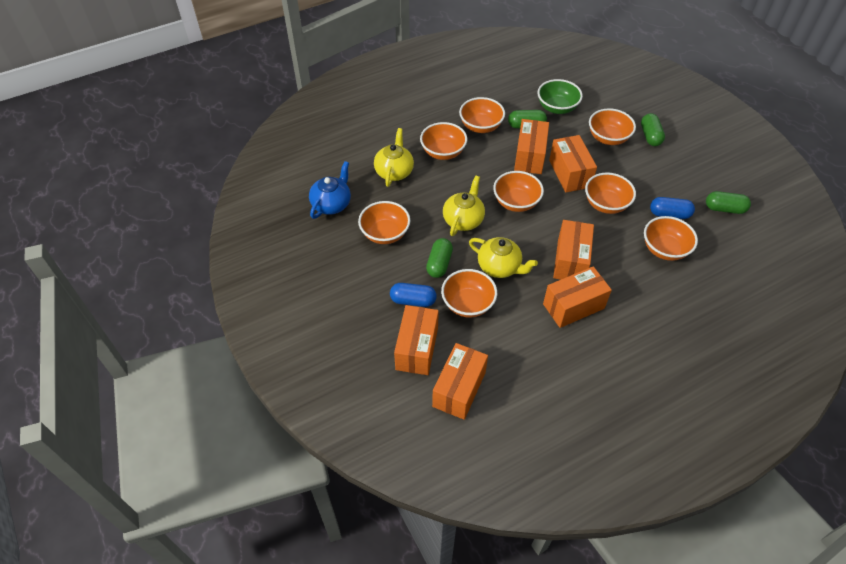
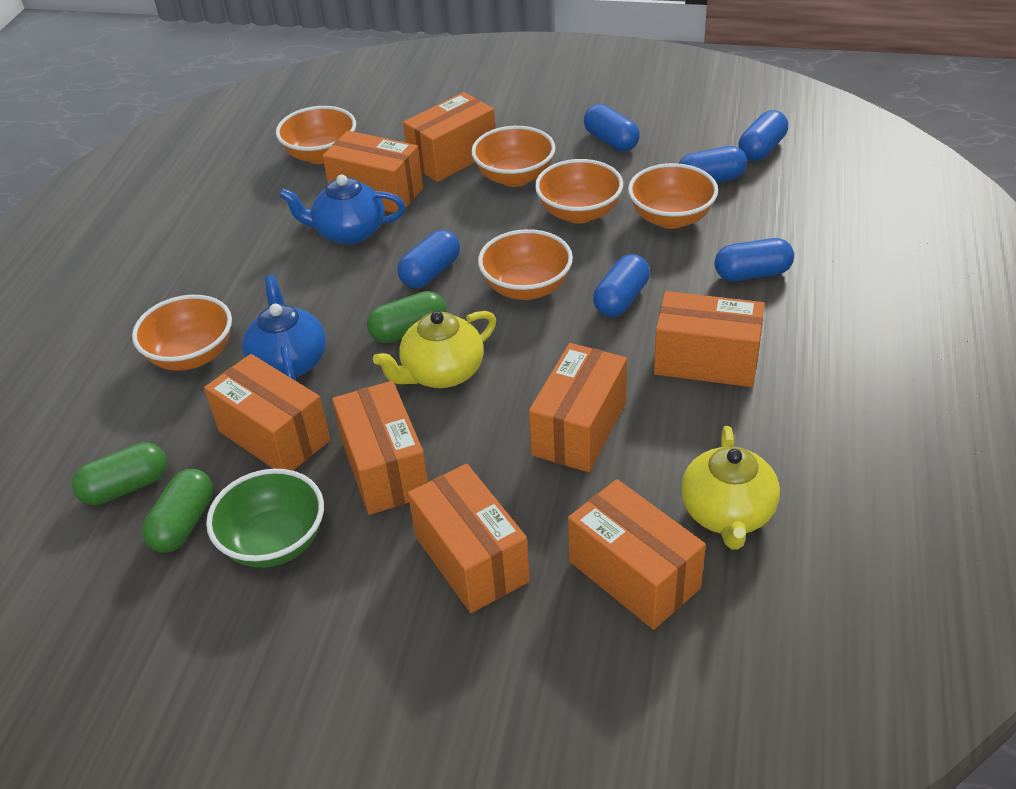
blue capsule: 2 -> 6
blue teapot: 1 -> 2
green capsule: 4 -> 3
orange bowl: 8 -> 6
orange box: 6 -> 8
yellow teapot: 3 -> 2

